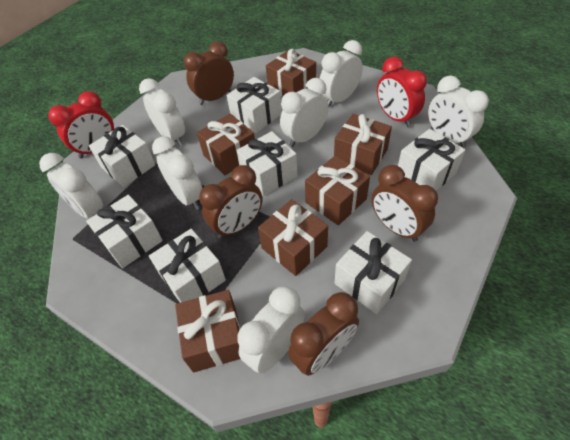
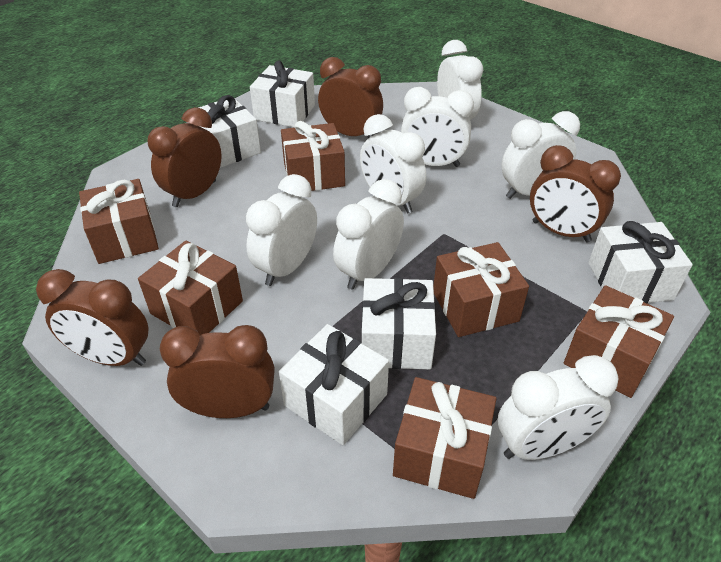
brown clock: 4 -> 5
red clock: 2 -> 0
white gift: 7 -> 5

